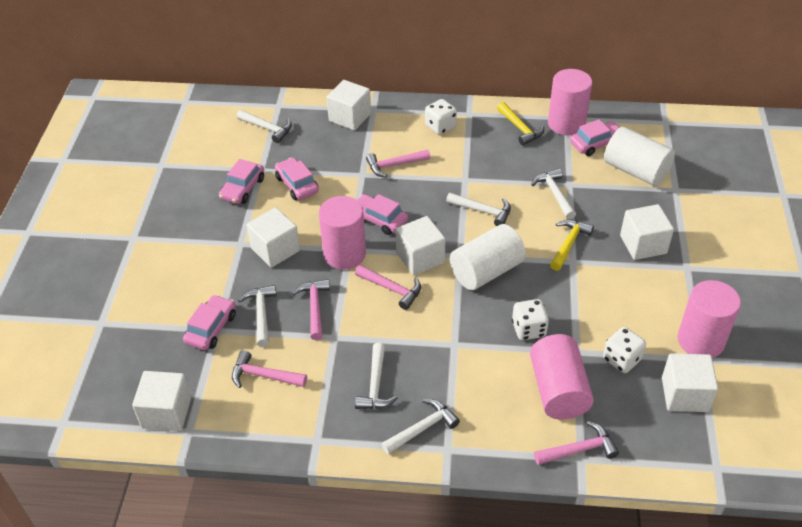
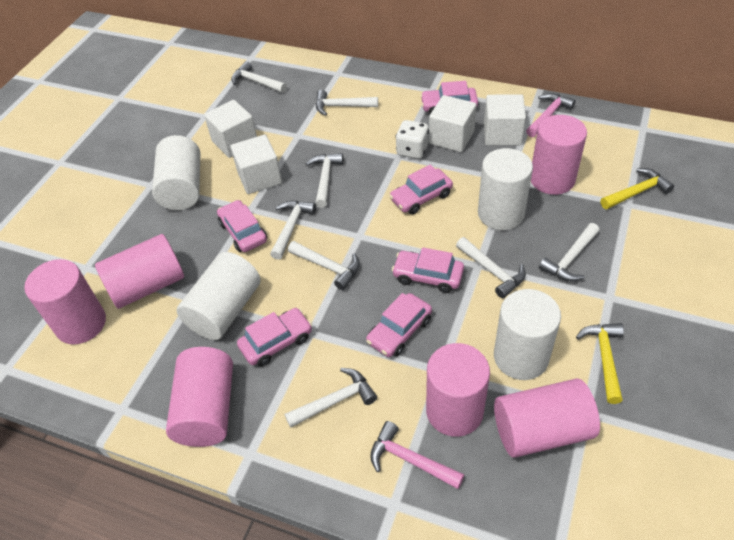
pink car: 5 -> 6
pink cylinder: 4 -> 6
pink hammer: 5 -> 2
white cube: 6 -> 4
white cylinder: 2 -> 4
white dice: 3 -> 1
white hammer: 6 -> 8

